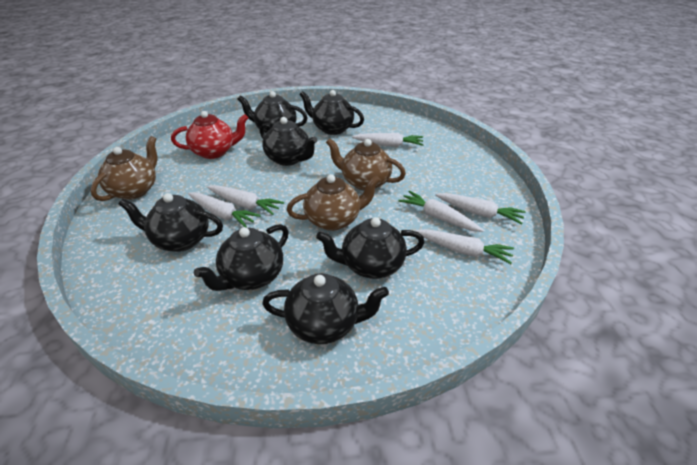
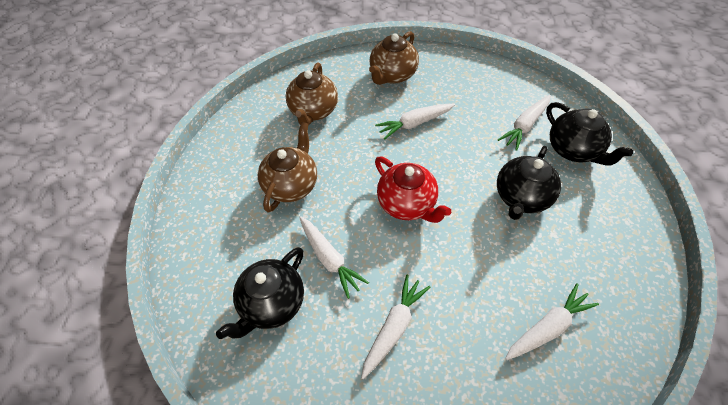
black teapot: 7 -> 3
white carrot: 6 -> 5

